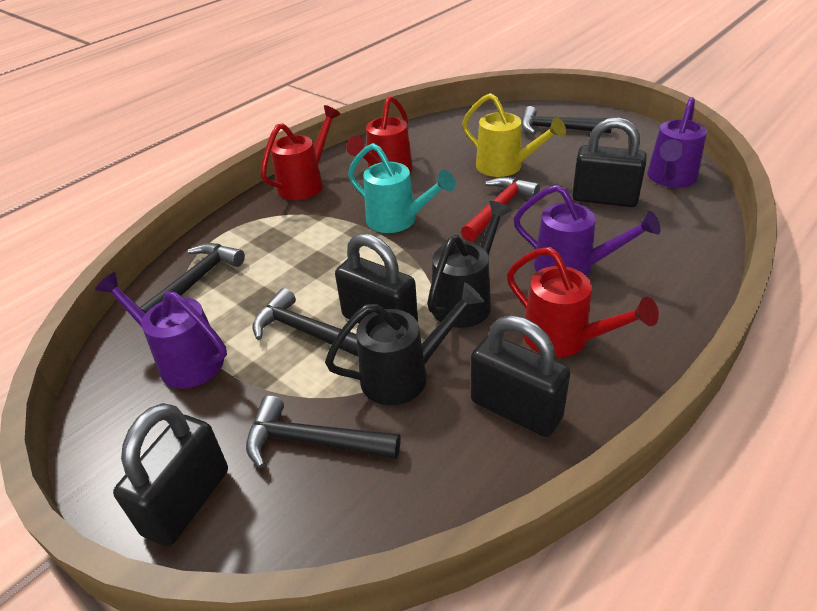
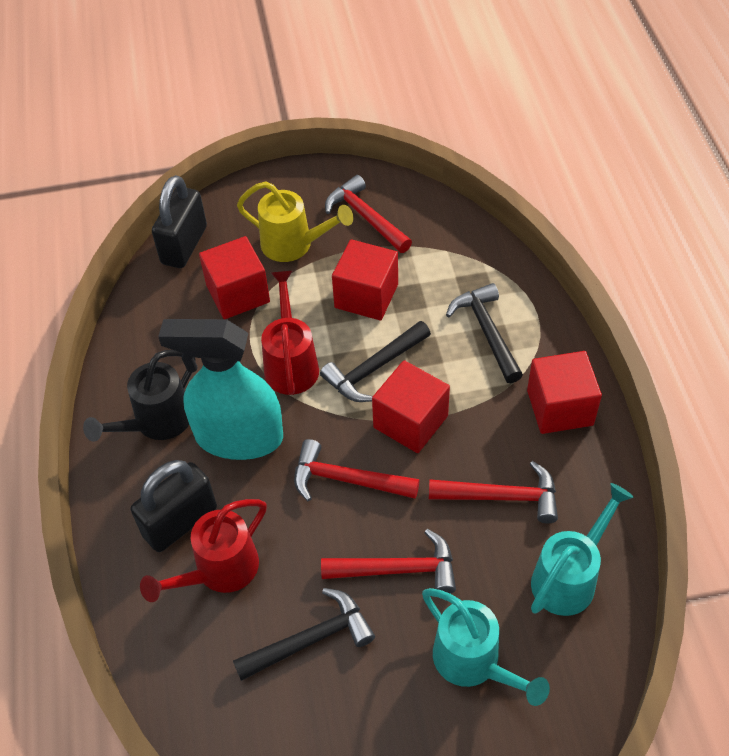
black hammer: 4 -> 3
black padlock: 4 -> 2
black watering can: 2 -> 1
purple watering can: 3 -> 0
red cube: 0 -> 4
red hammer: 1 -> 4
red watering can: 3 -> 2
turquoise spray bottle: 0 -> 1
turquoise watering can: 1 -> 2

